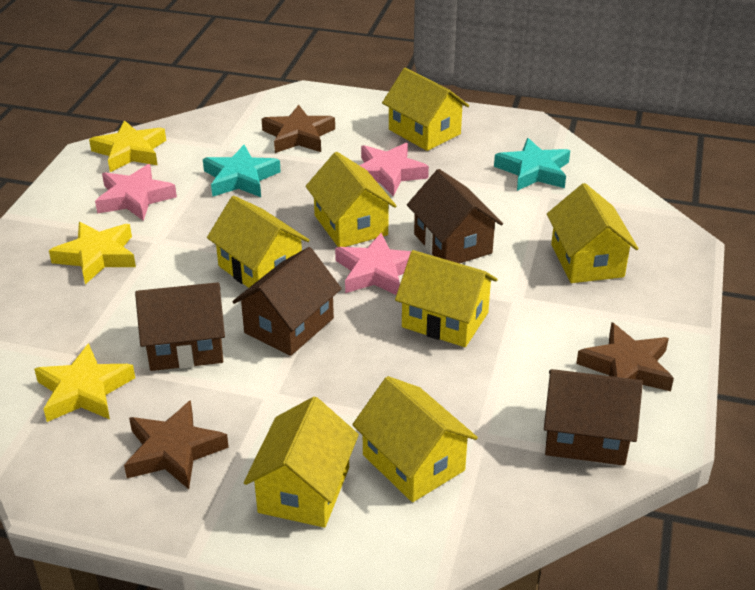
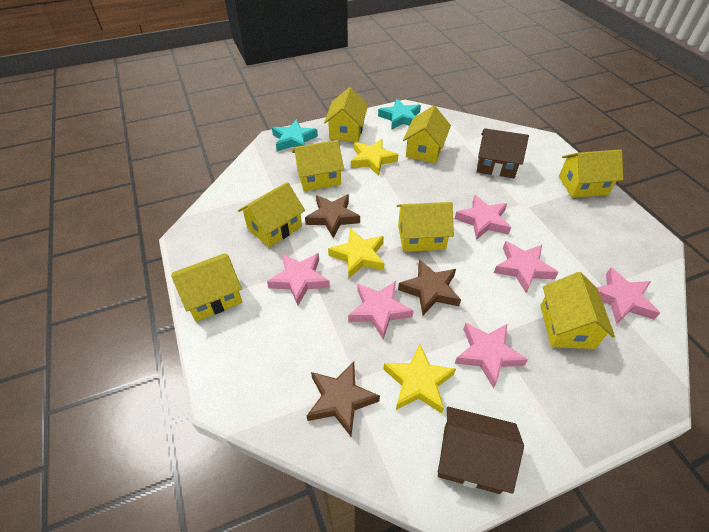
brown house: 4 -> 2
pink star: 3 -> 6
yellow house: 7 -> 8

